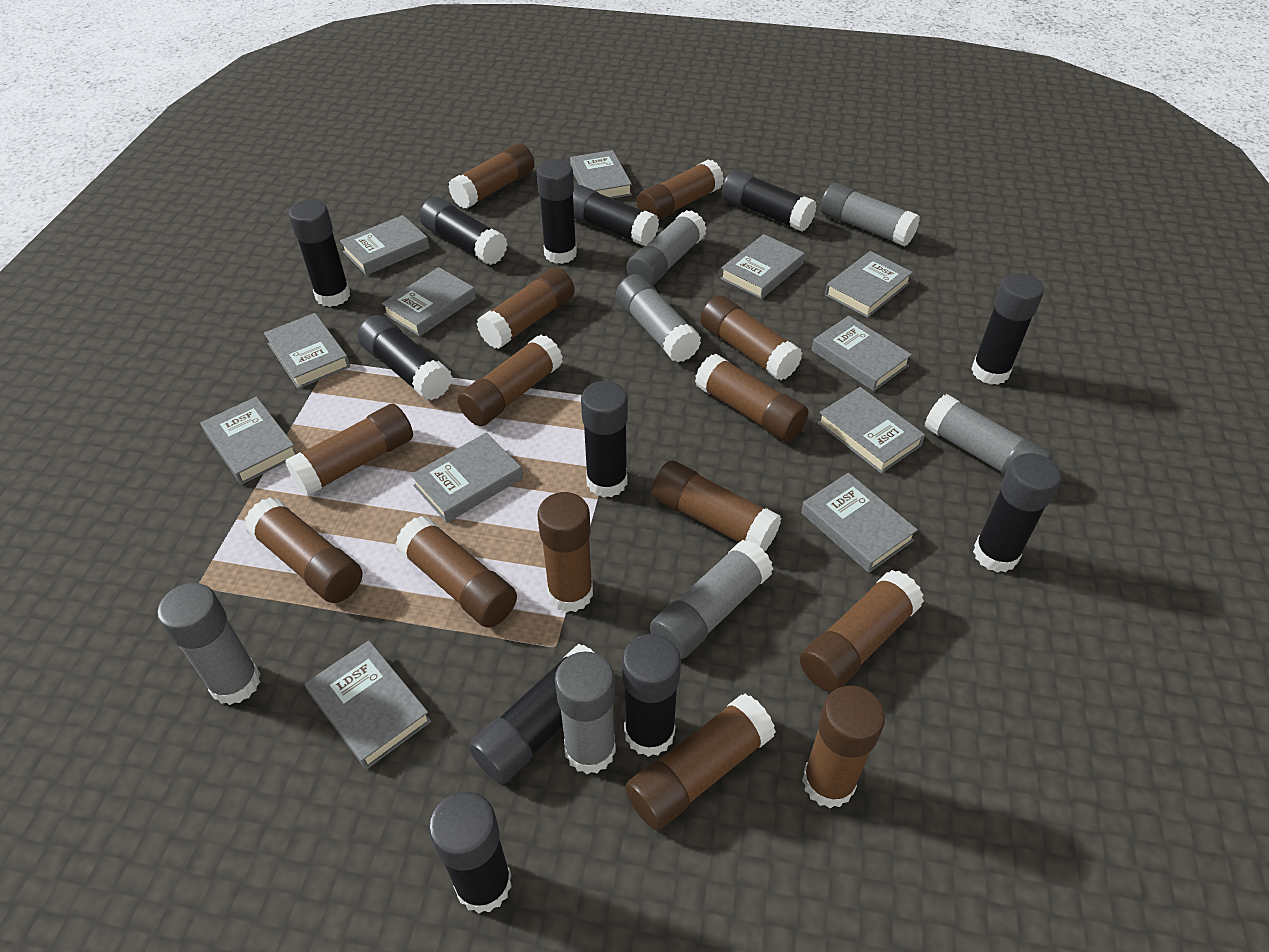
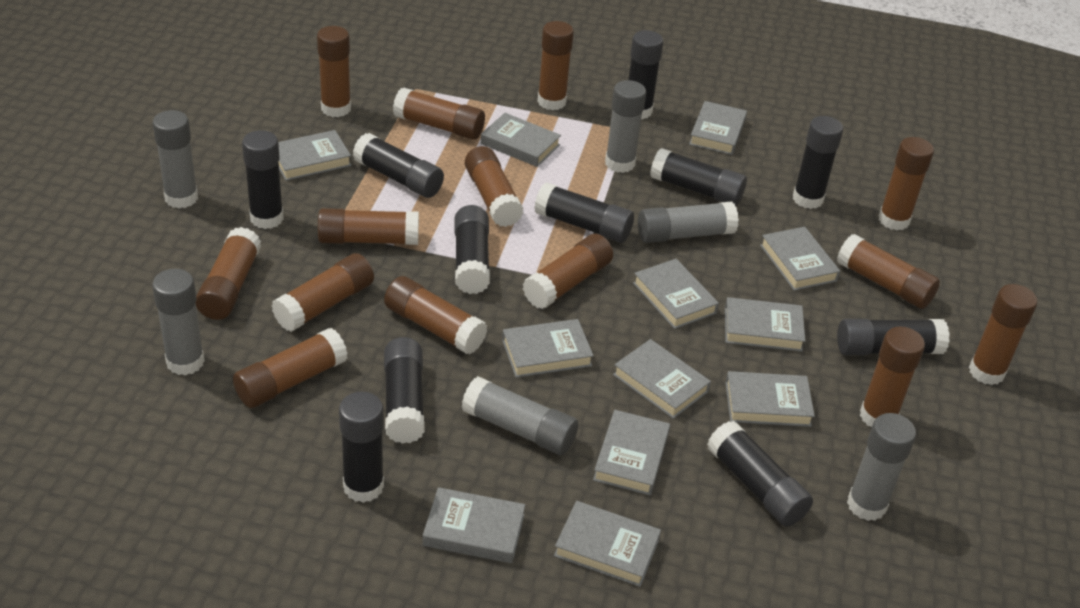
black glue stick: 12 -> 11
grey glue stick: 7 -> 6

